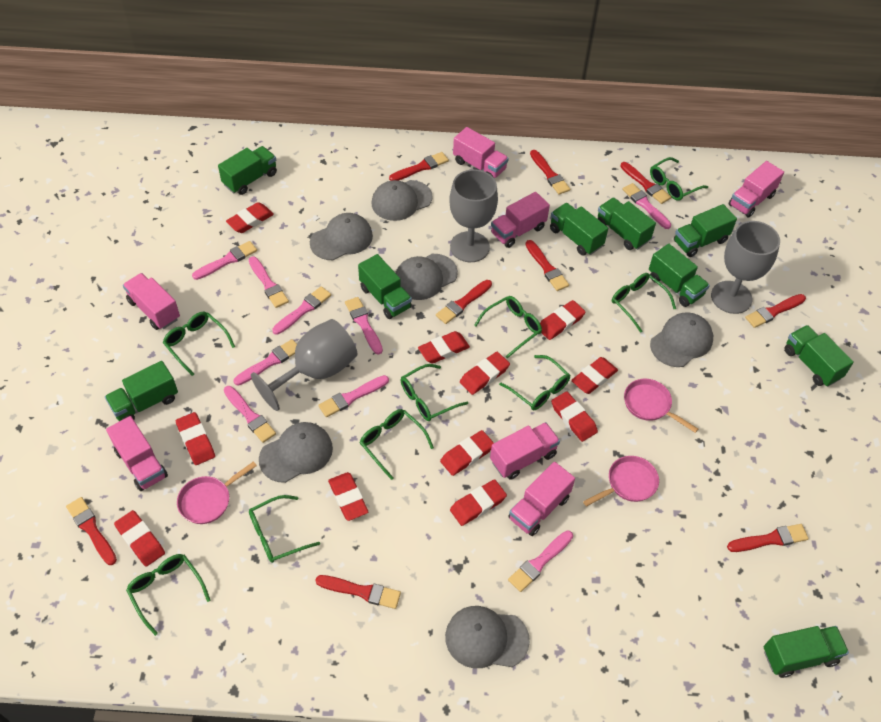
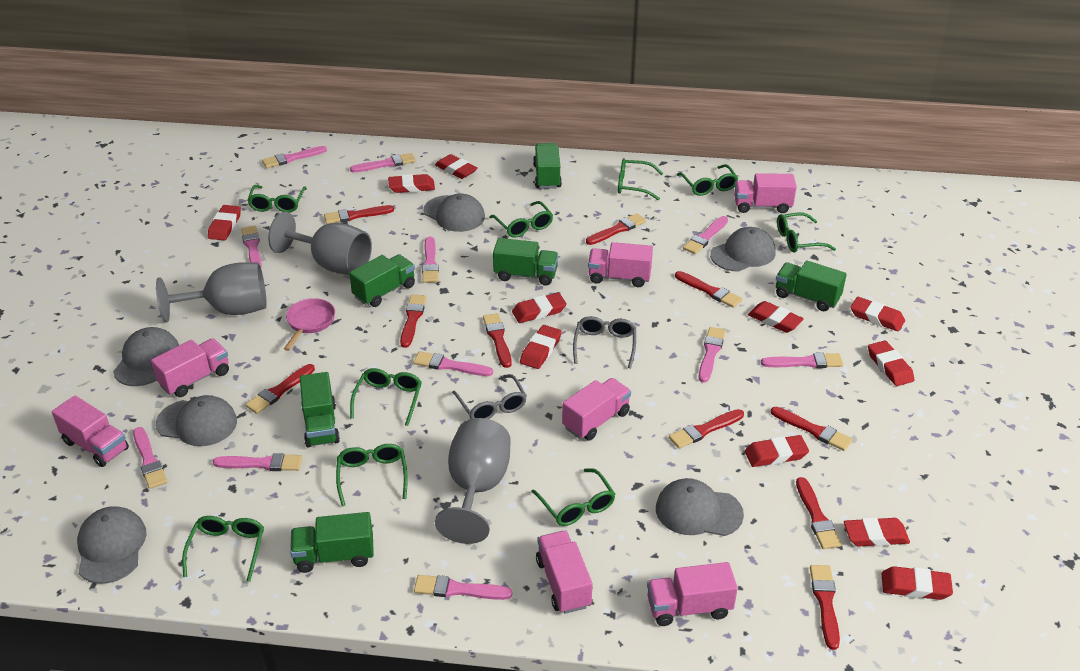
green truck: 9 -> 6
grey glasses: 0 -> 2
pink brush: 9 -> 11
pink pan: 3 -> 1
red brush: 9 -> 10

